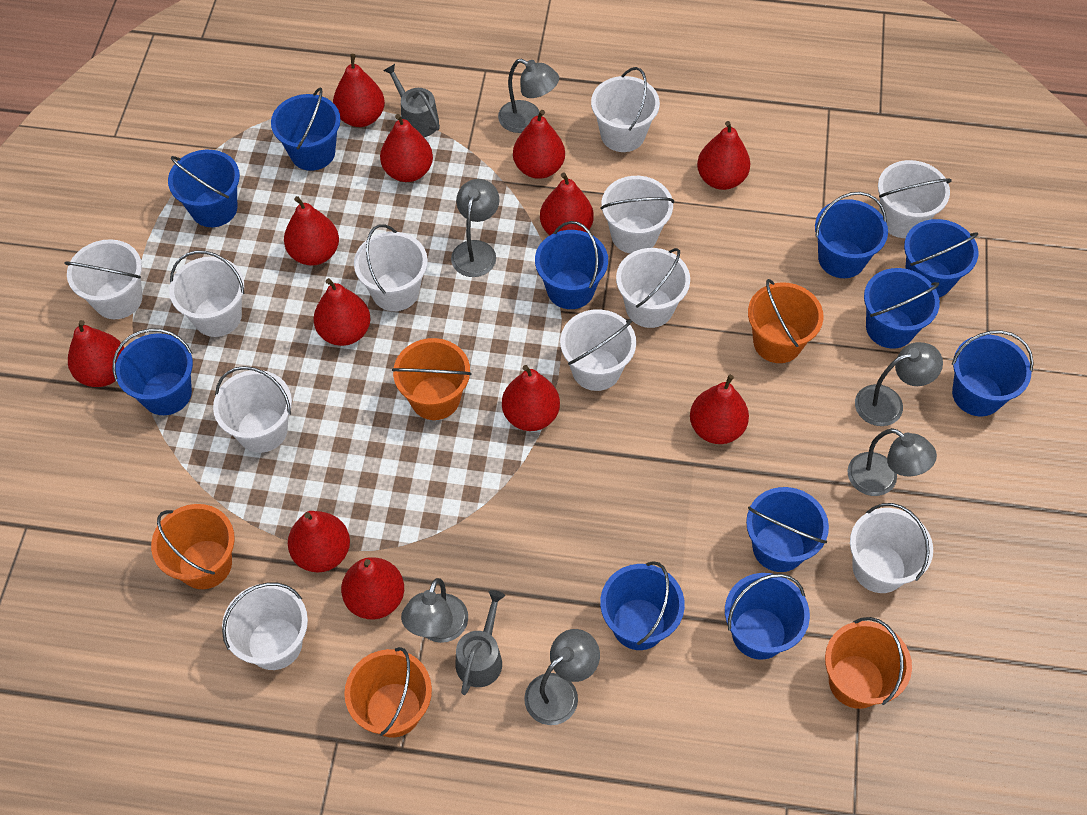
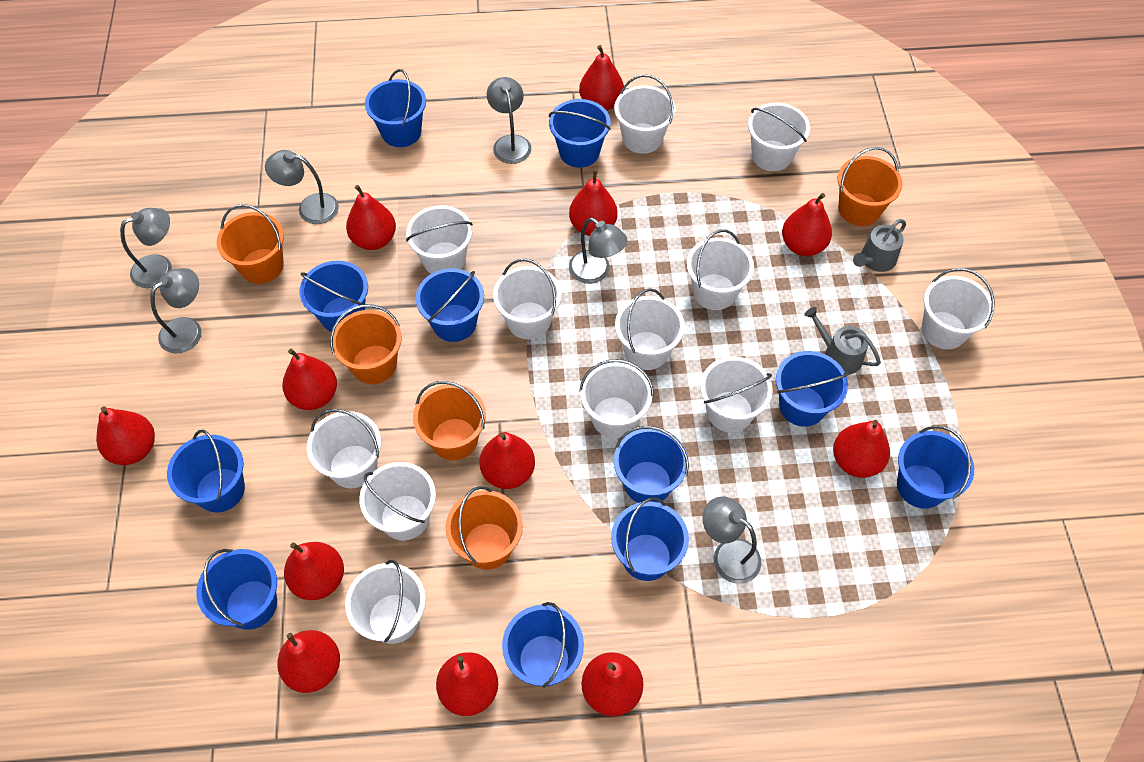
white bucket: 11 -> 12

